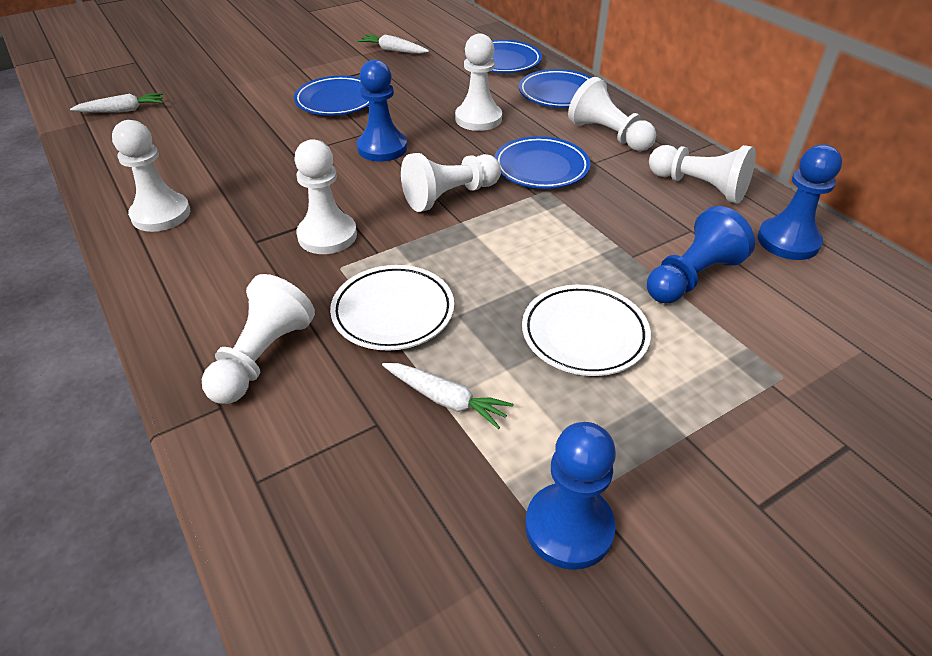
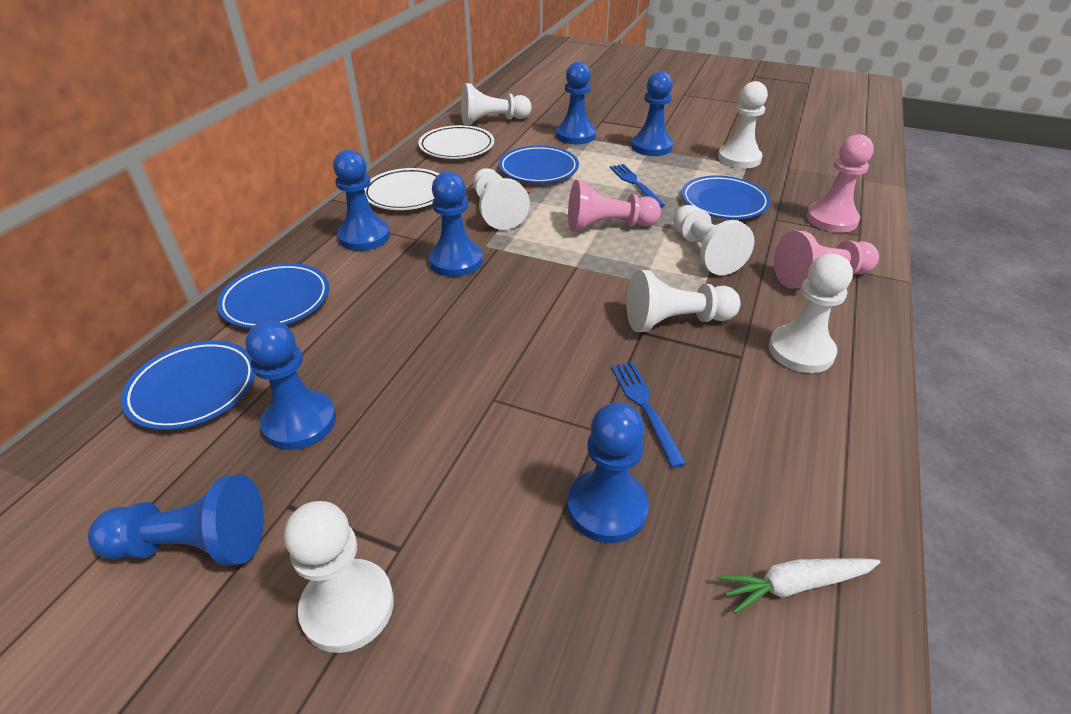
blue fork: 0 -> 2
blue pawn: 4 -> 7
pink pawn: 0 -> 3
white carrot: 3 -> 1

